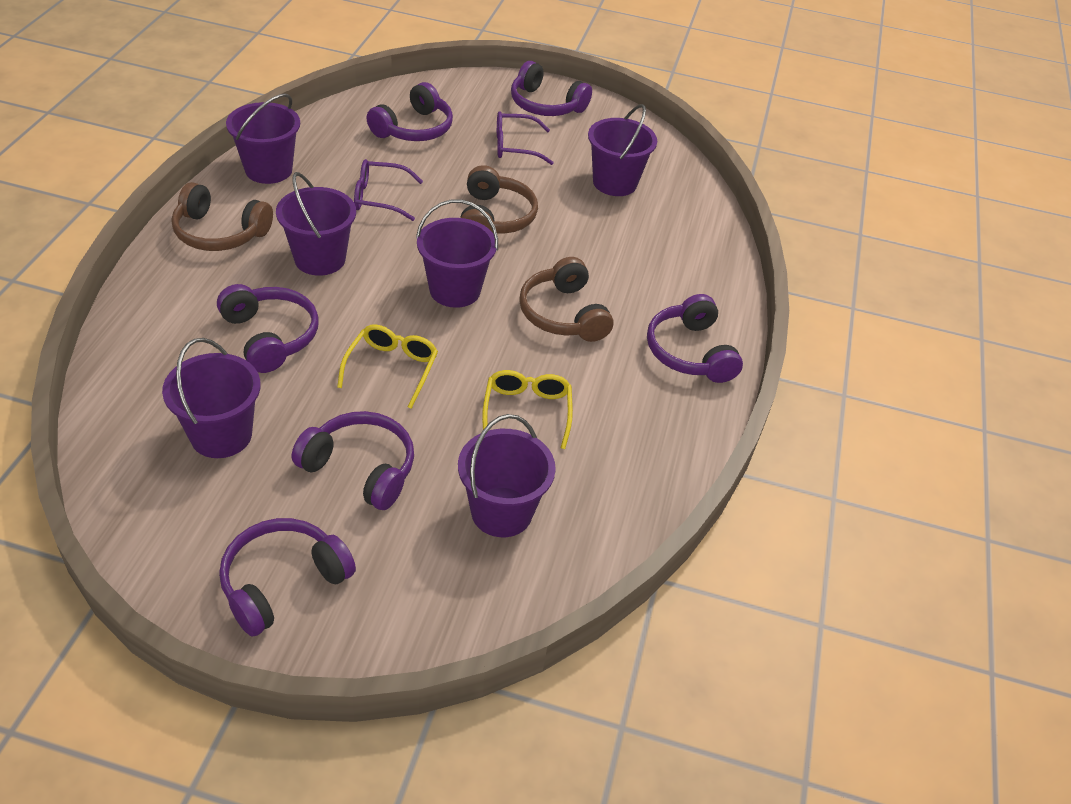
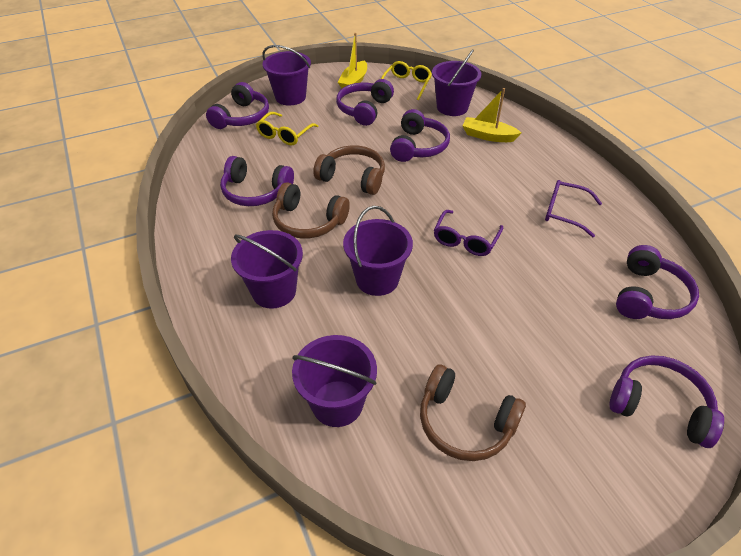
purple bucket: 6 -> 5
yellow boat: 0 -> 2

